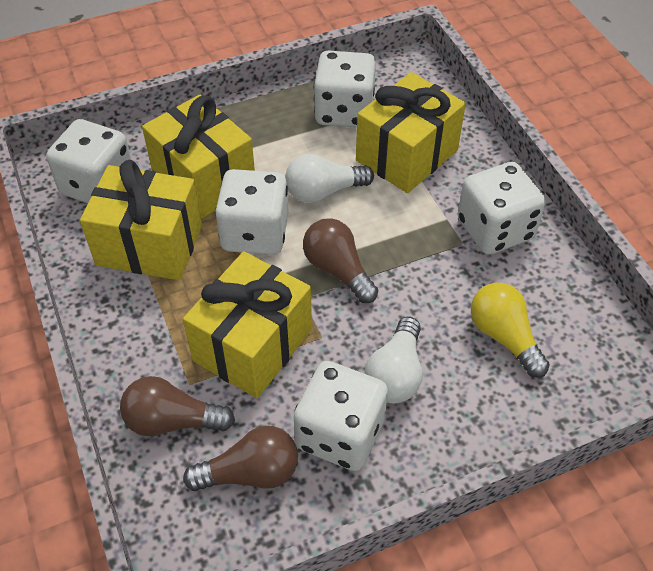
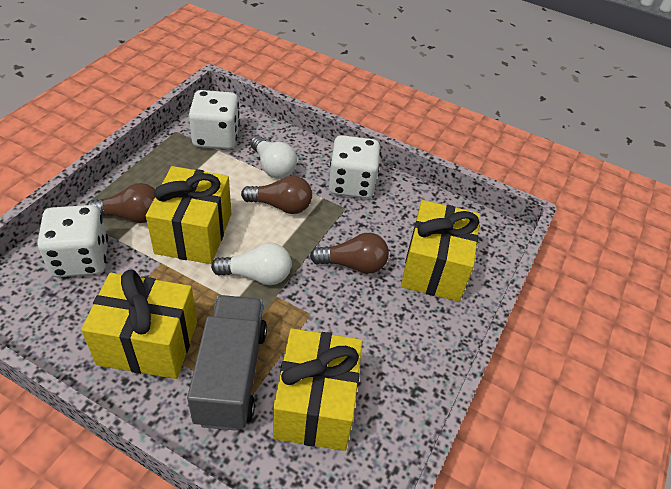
grey truck: 0 -> 1
white dice: 5 -> 3
yellow light bulb: 1 -> 0

